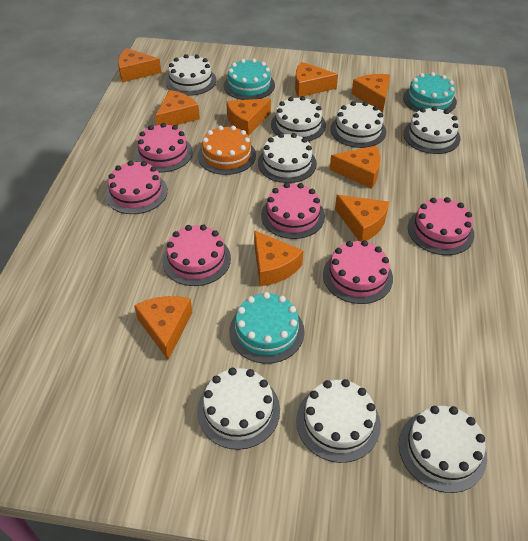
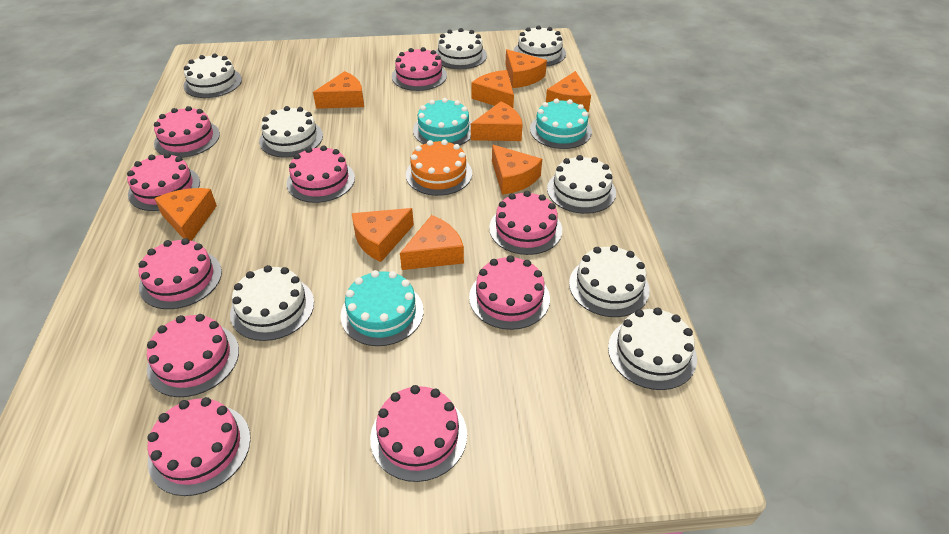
pink cake: 6 -> 10

